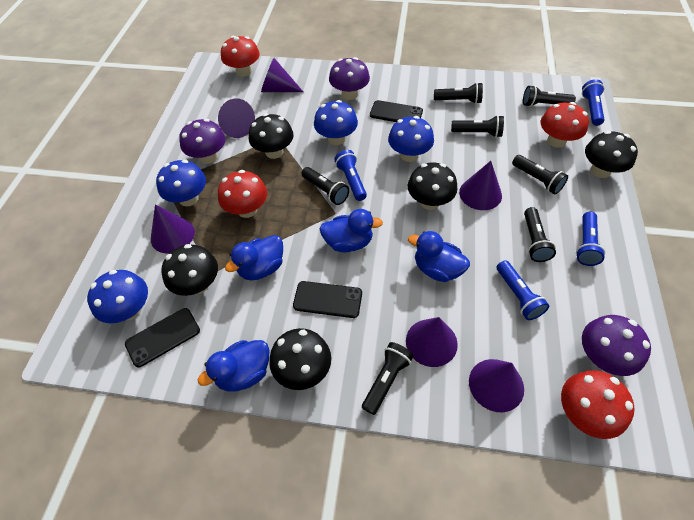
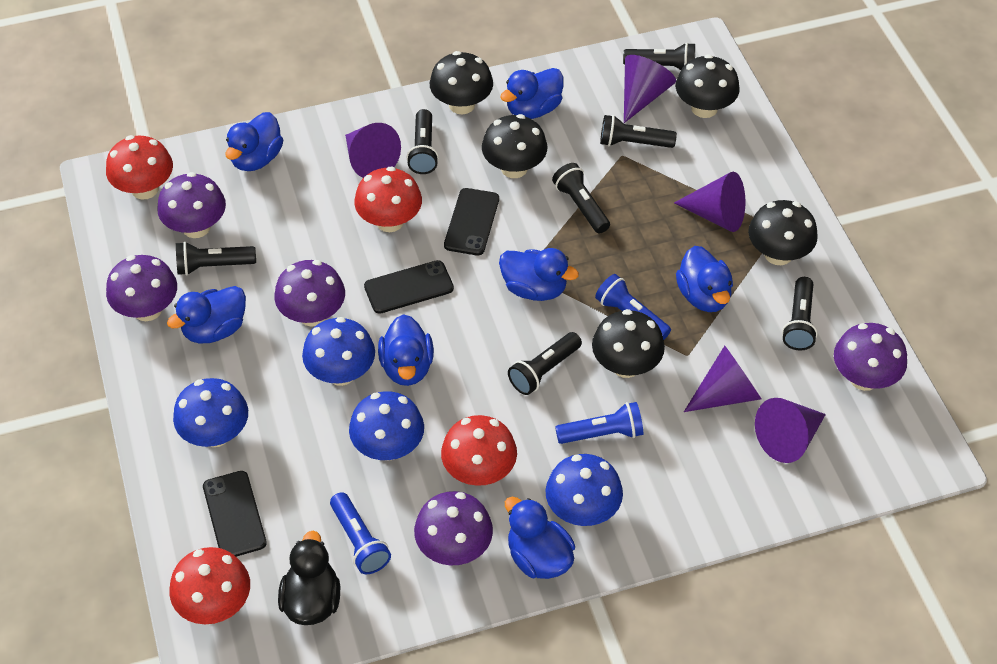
black duck: 0 -> 1
blue duck: 4 -> 7
blue flashlight: 4 -> 3
purple cone: 6 -> 5
purple mushroom: 3 -> 5

